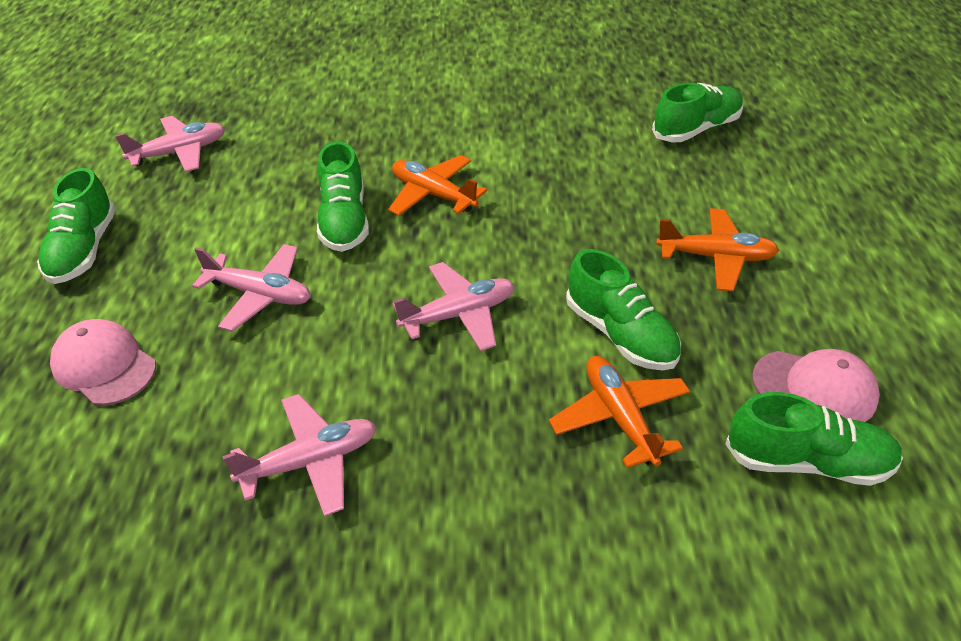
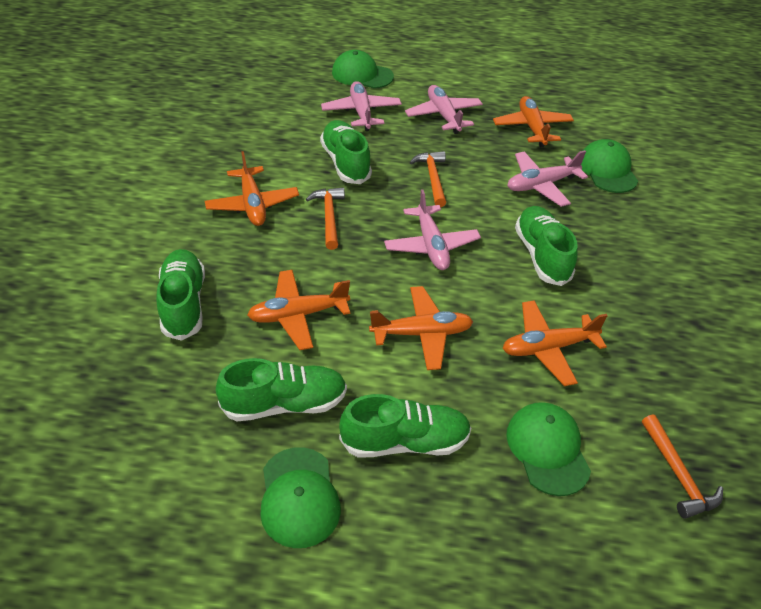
green cap: 0 -> 4
orange hammer: 0 -> 3
orange plane: 3 -> 5
pink cap: 2 -> 0

